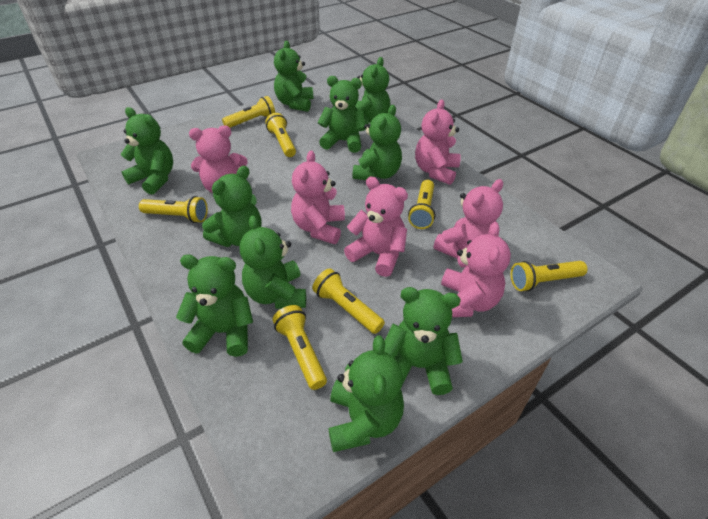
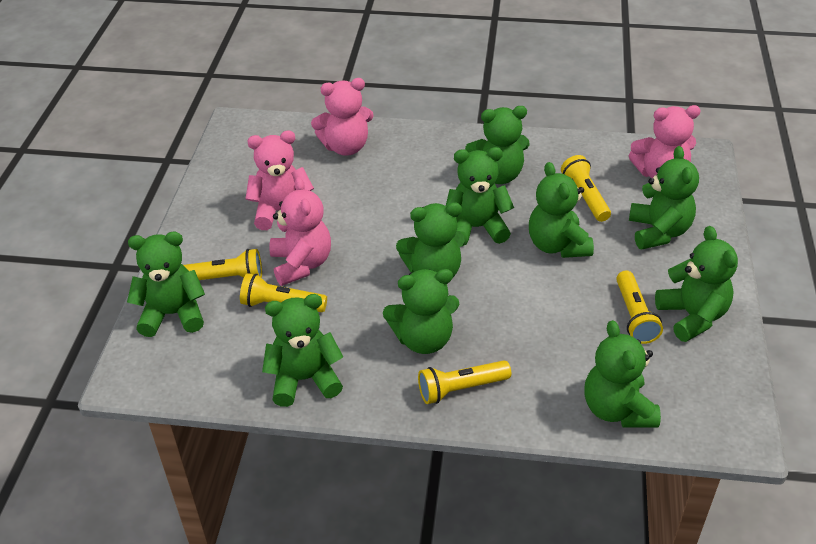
pink teddy bear: 6 -> 4
yellow flashlight: 7 -> 5

